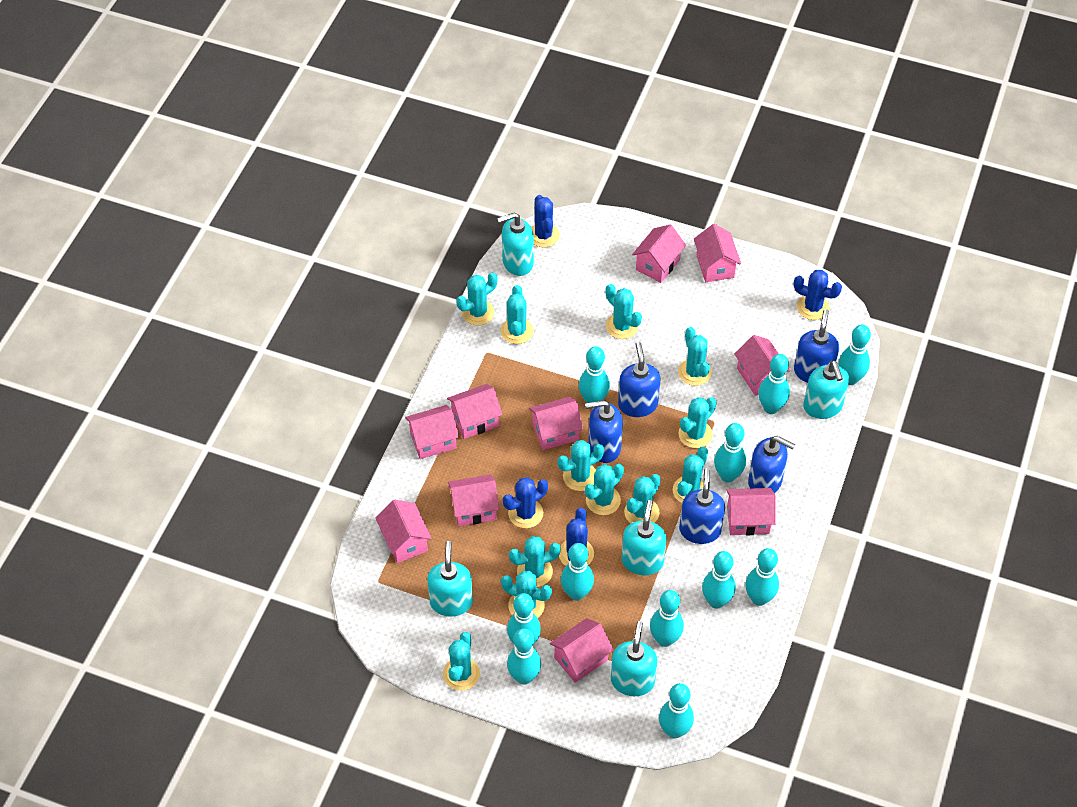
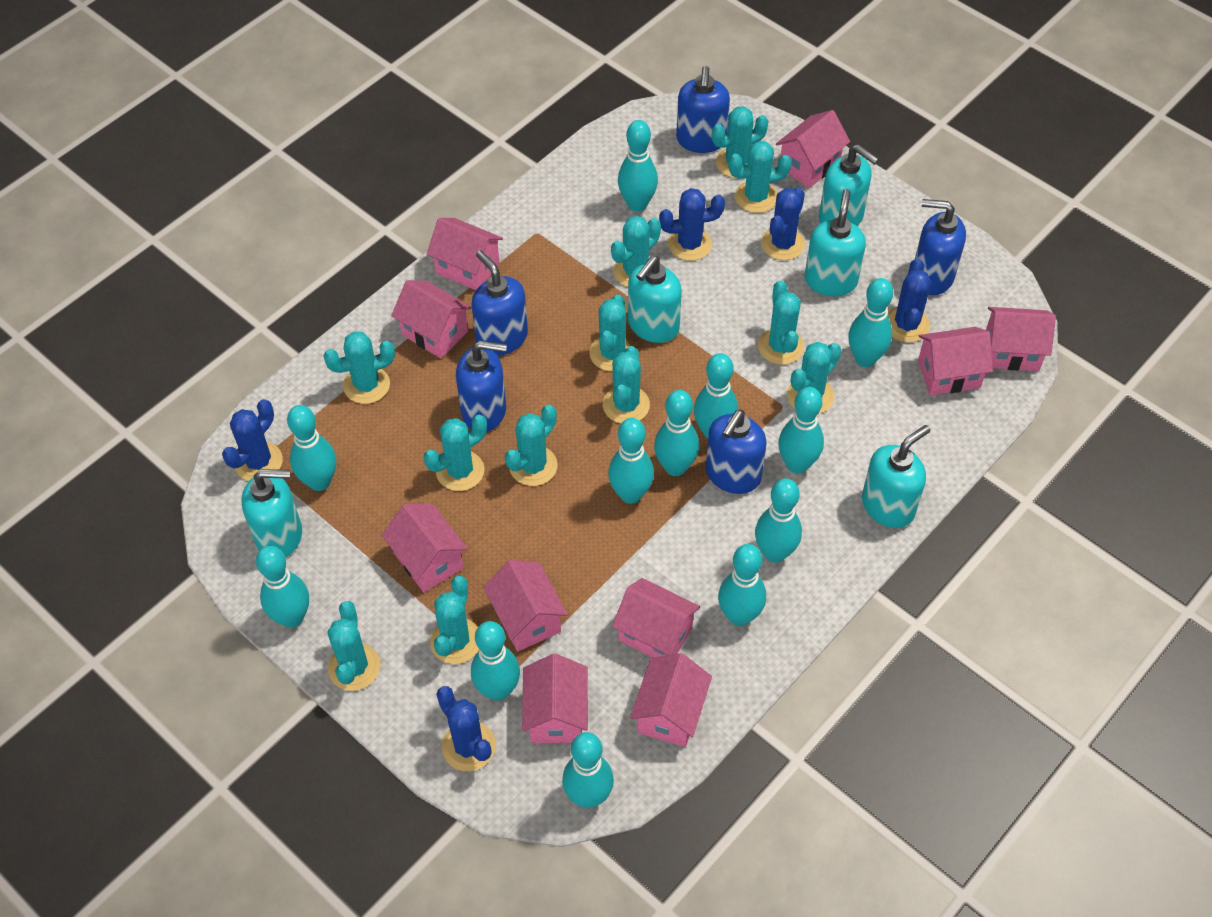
blue cactus: 4 -> 5
turquoise bowling pin: 11 -> 12

